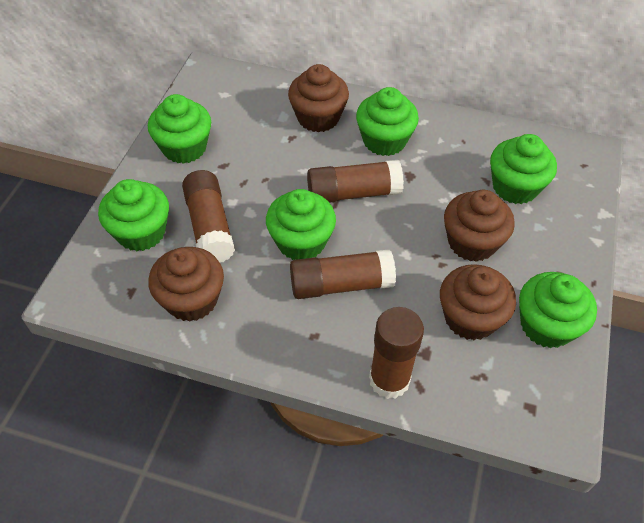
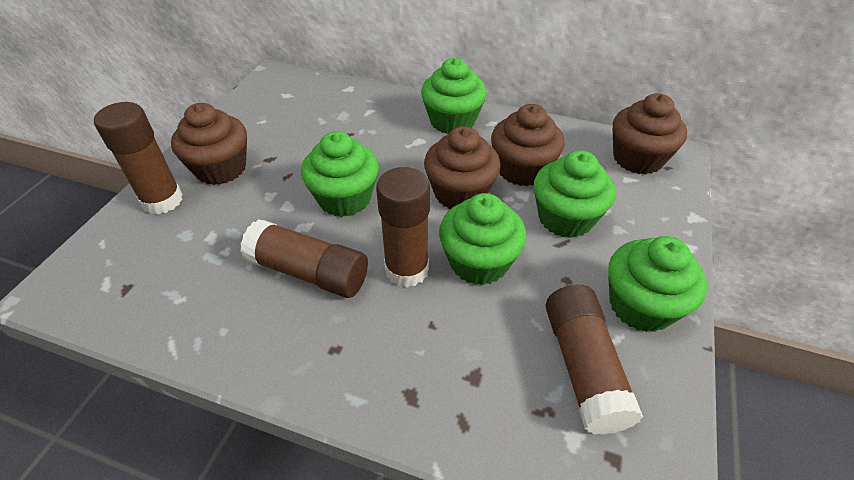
green cupcake: 6 -> 5

